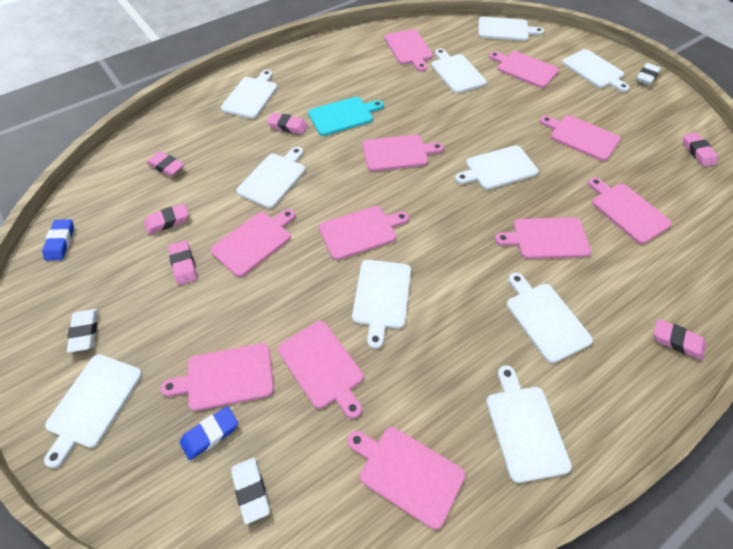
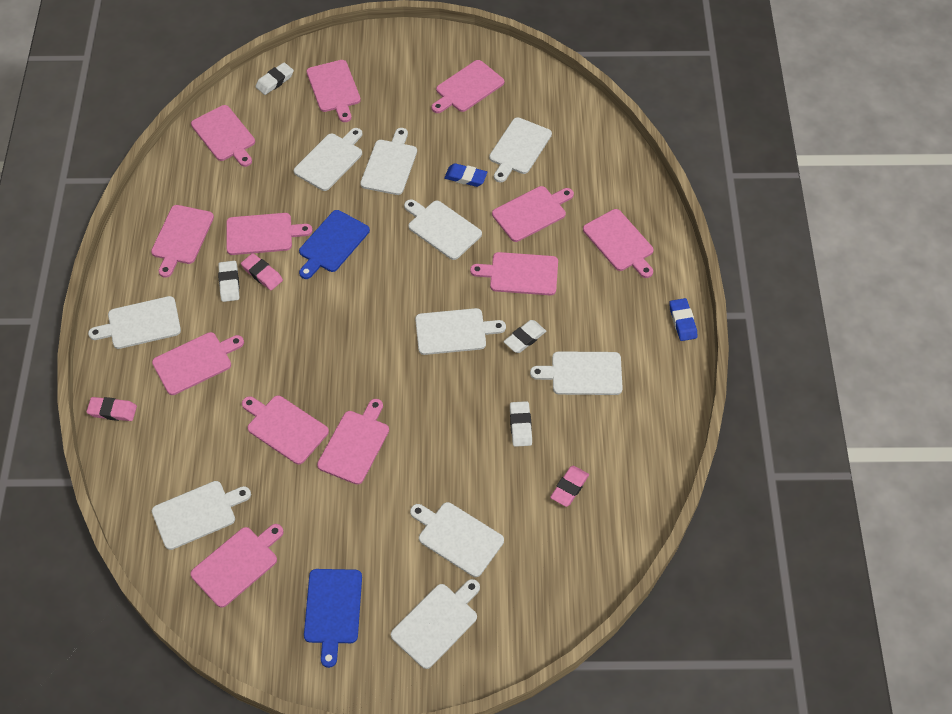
blue cutting board: 0 -> 2
pink cutting board: 11 -> 12
pink eraser: 6 -> 3
turquoise cutting board: 1 -> 0
white eraser: 3 -> 4

